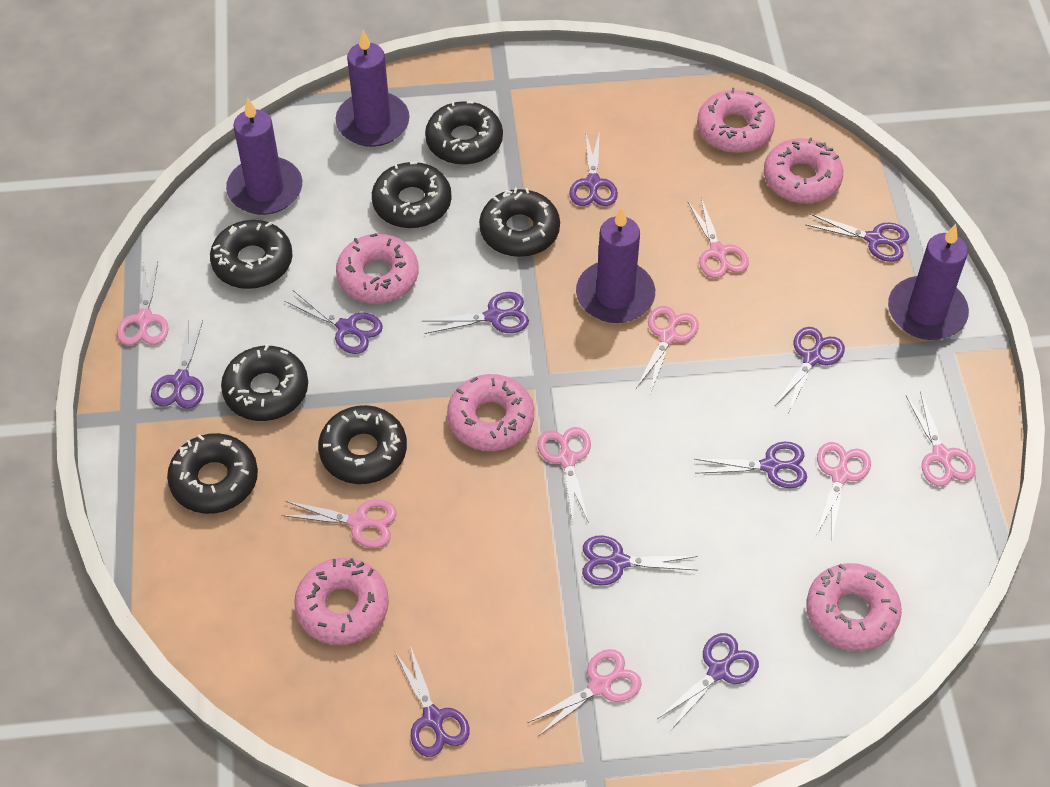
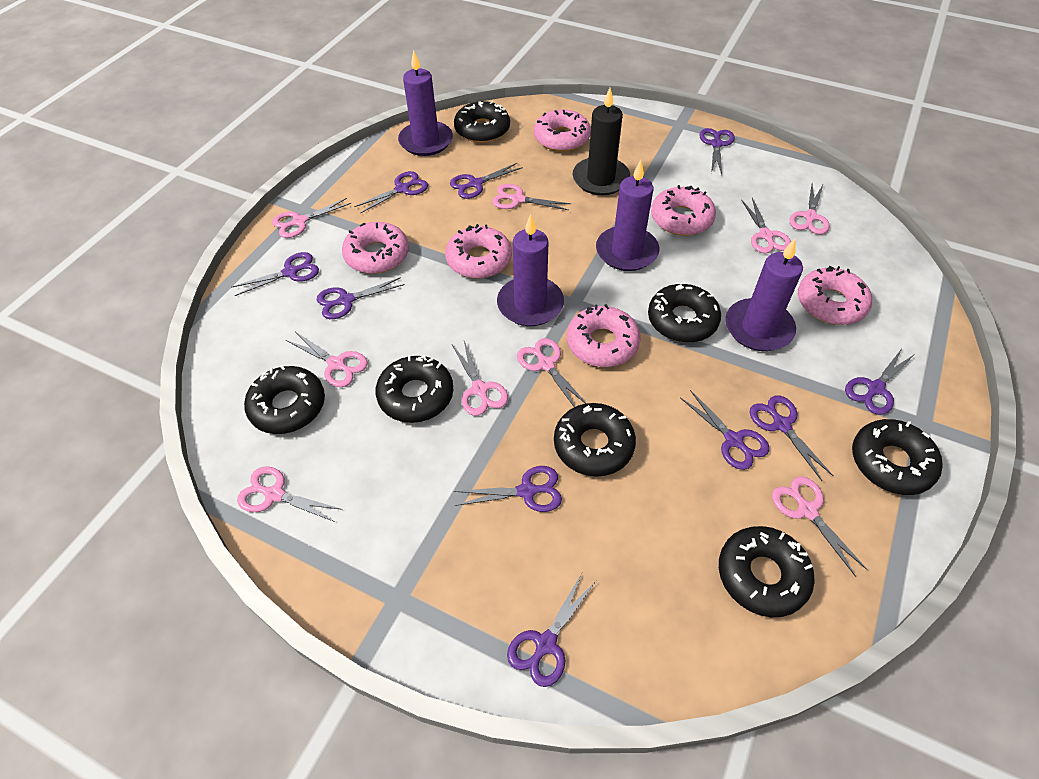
black candle: 0 -> 1
pink scissors: 8 -> 9

